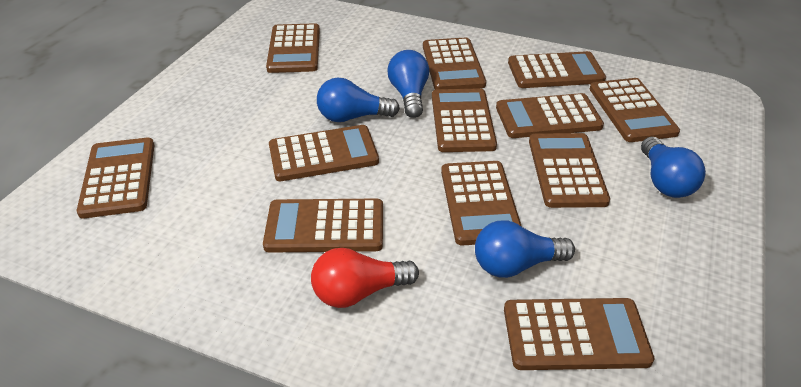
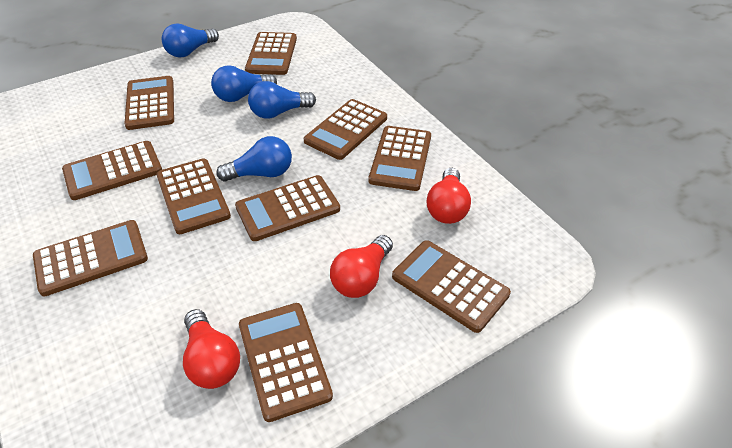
brown calculator: 12 -> 10
red light bulb: 1 -> 3

